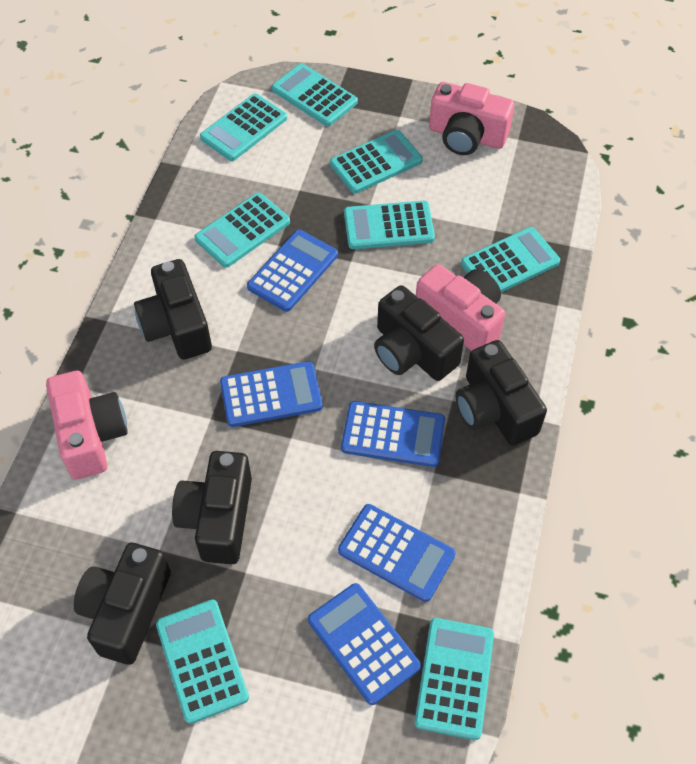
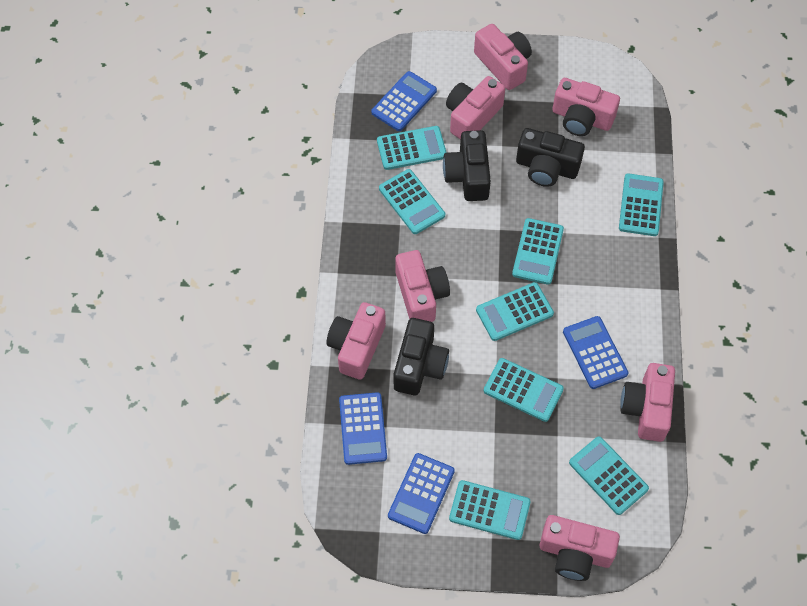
black camera: 5 -> 3
blue calculator: 5 -> 4
pink camera: 3 -> 7

